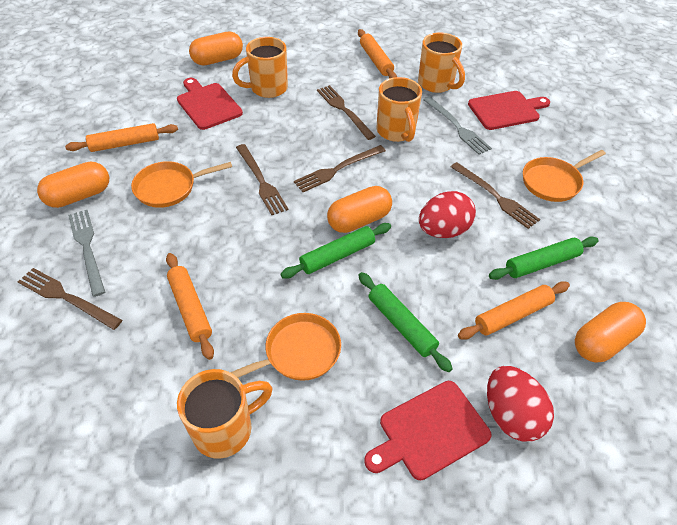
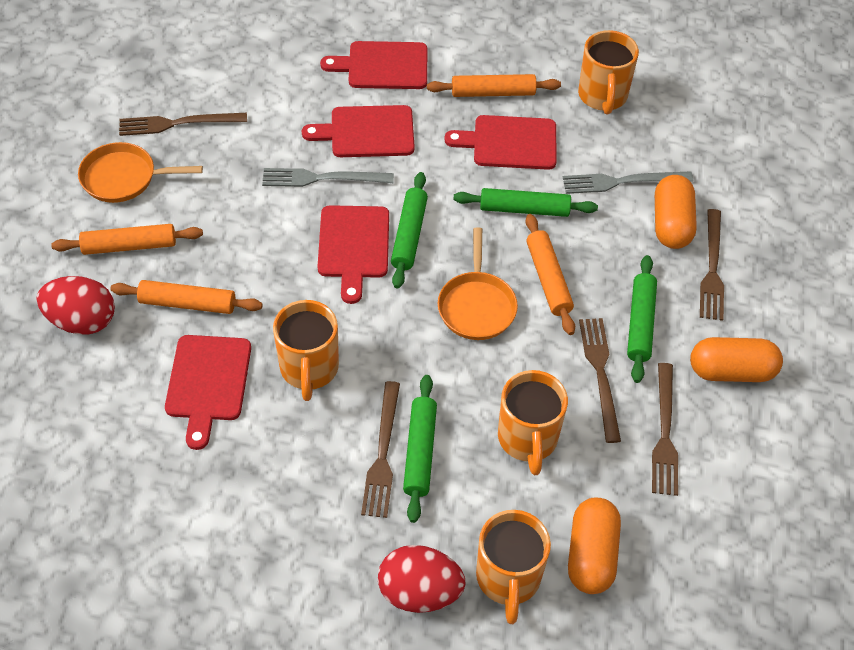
green rolling pin: 3 -> 4
orange capsule: 4 -> 3
orange pan: 3 -> 2
red cutting board: 3 -> 5

